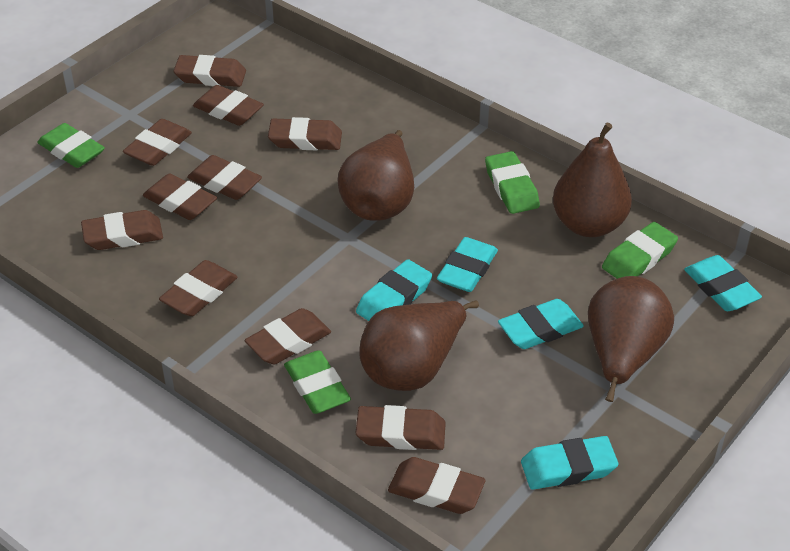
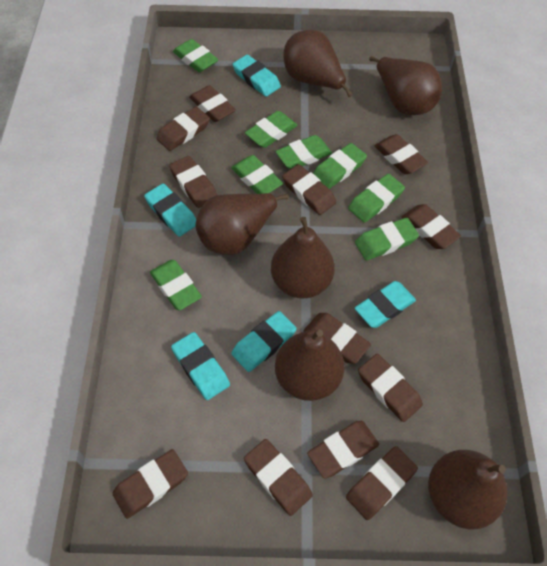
brown eraser: 11 -> 12
brown pear: 4 -> 6
green eraser: 4 -> 8

